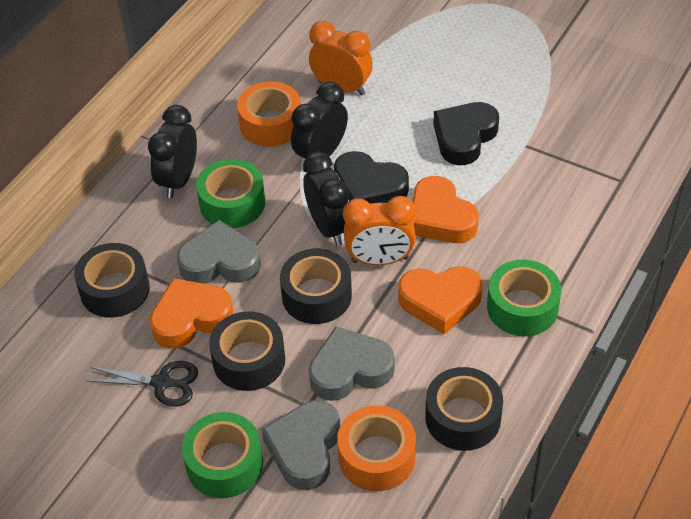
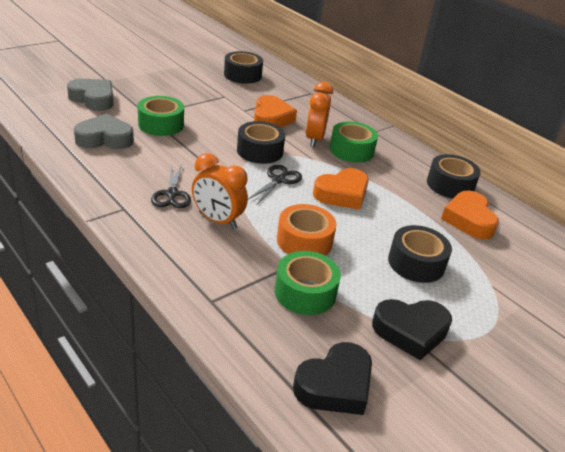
black clock: 3 -> 0
black scissors: 1 -> 2
grey heart: 3 -> 2
orange tape: 2 -> 1

